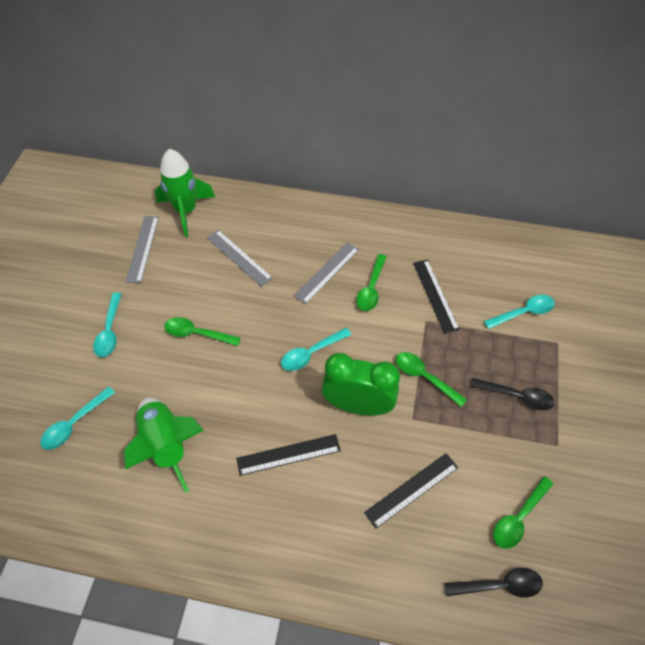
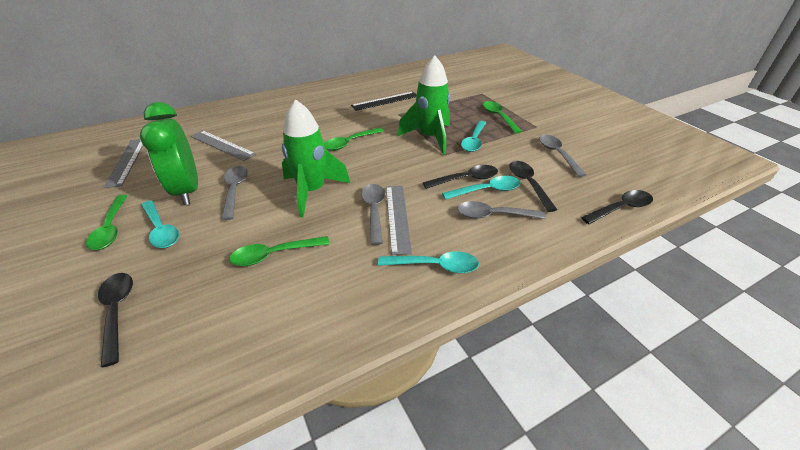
black ruler: 3 -> 1
black spoon: 2 -> 4
grey spoon: 0 -> 4

